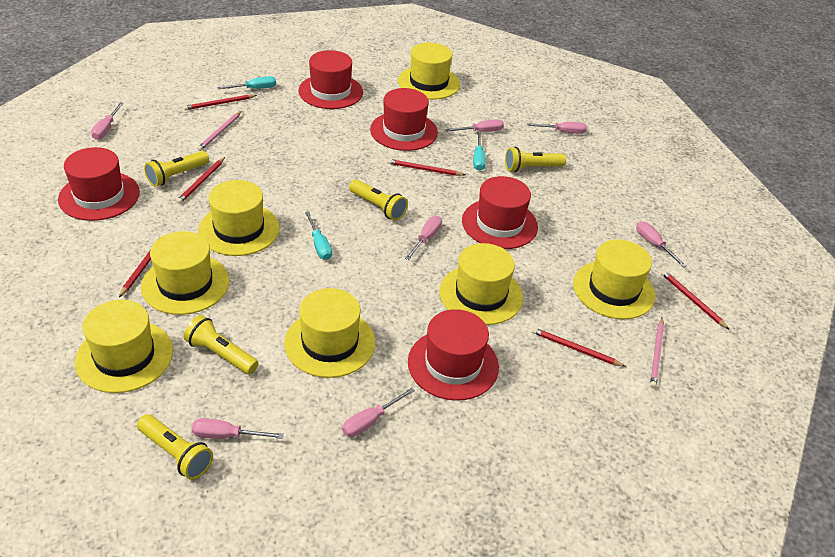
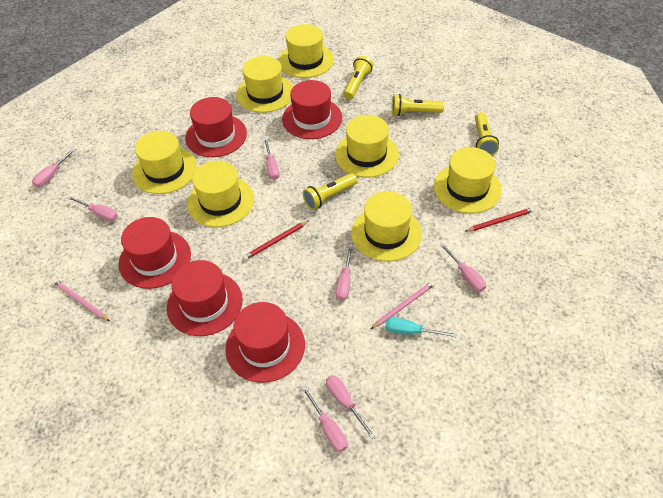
red pencil: 6 -> 2
turquoise screwdriver: 3 -> 1
yellow flashlight: 5 -> 4

